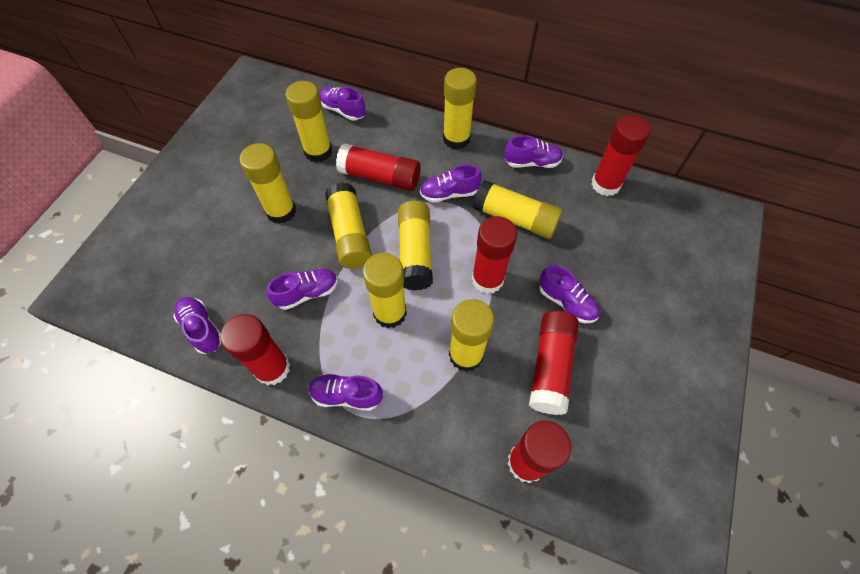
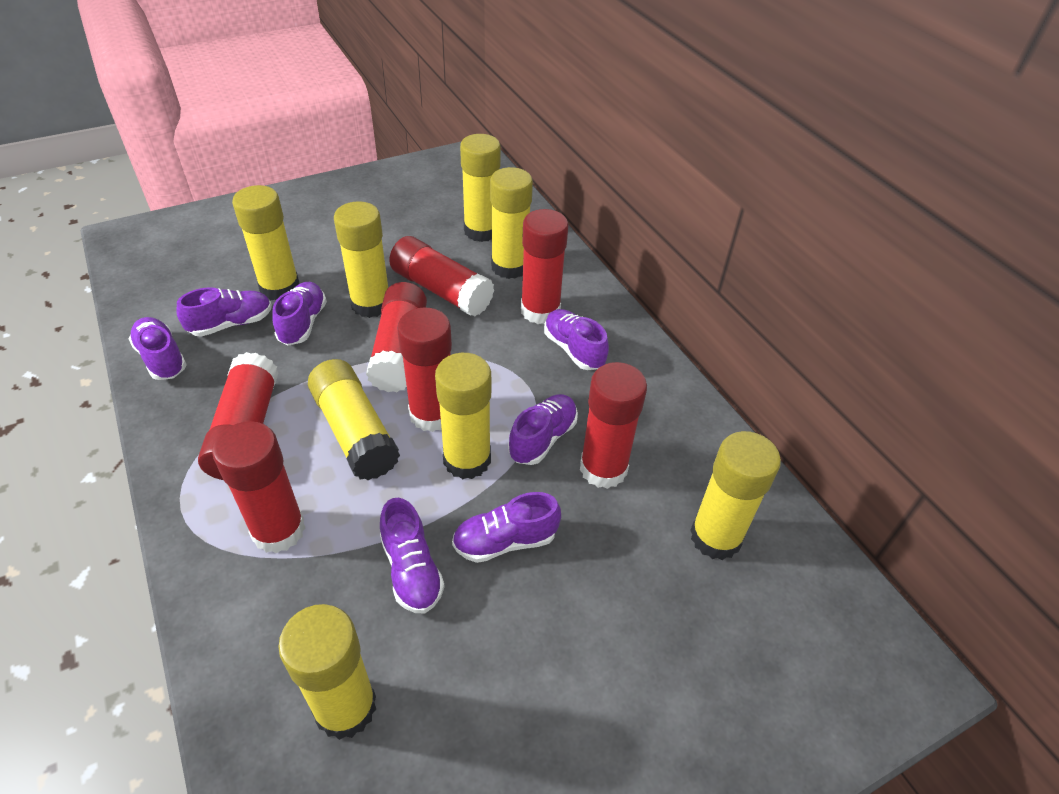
red glue stick: 6 -> 7

